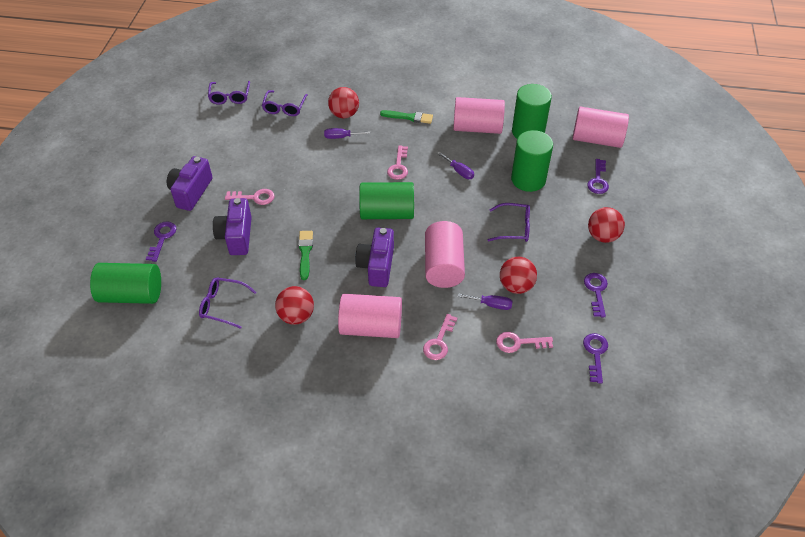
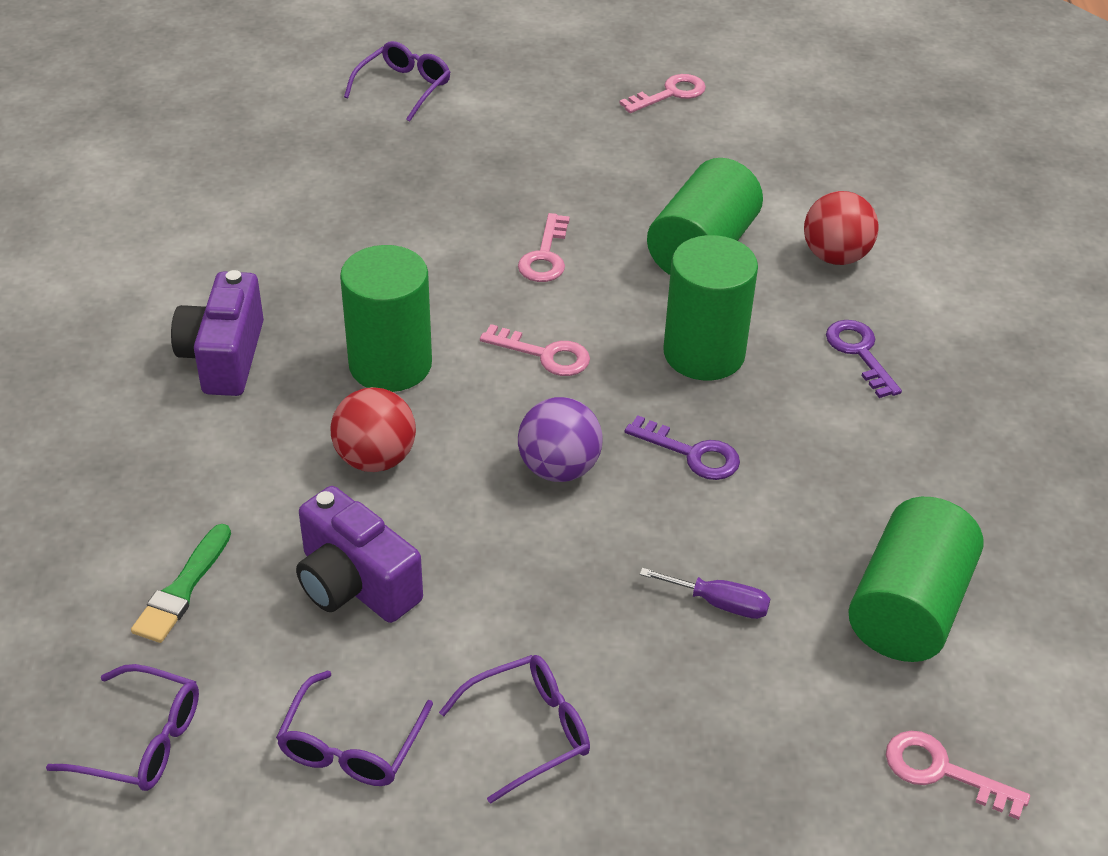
green brush: 2 -> 1
pink cylinder: 4 -> 0
purple ball: 0 -> 1
purple camera: 3 -> 2
purple key: 4 -> 2
purple screwdriver: 3 -> 1
red ball: 4 -> 2

